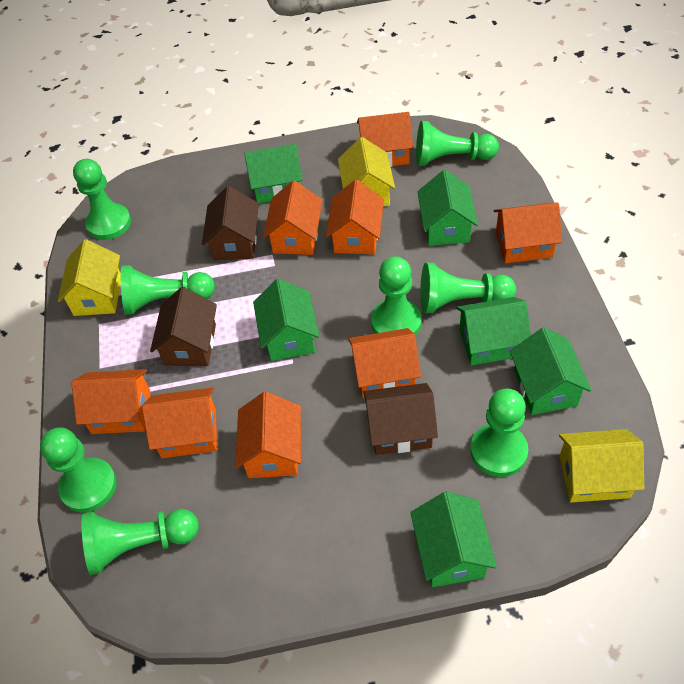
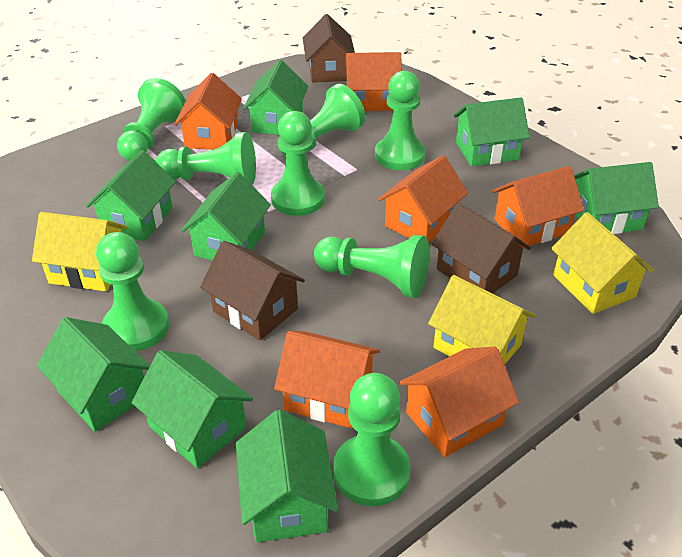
green house: 6 -> 8
orange house: 8 -> 6

